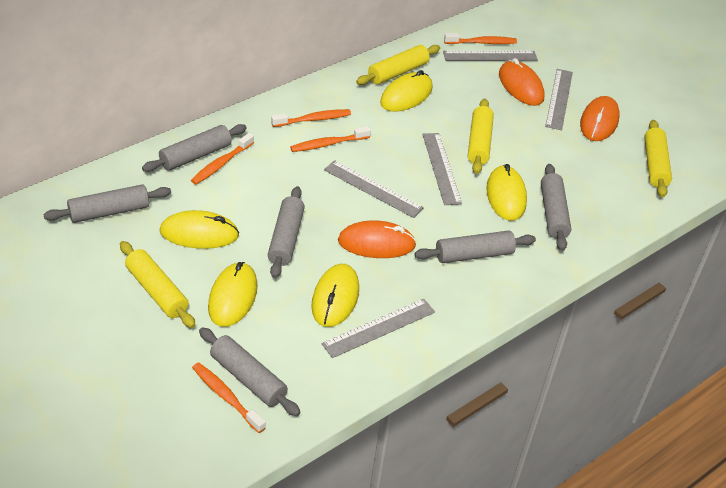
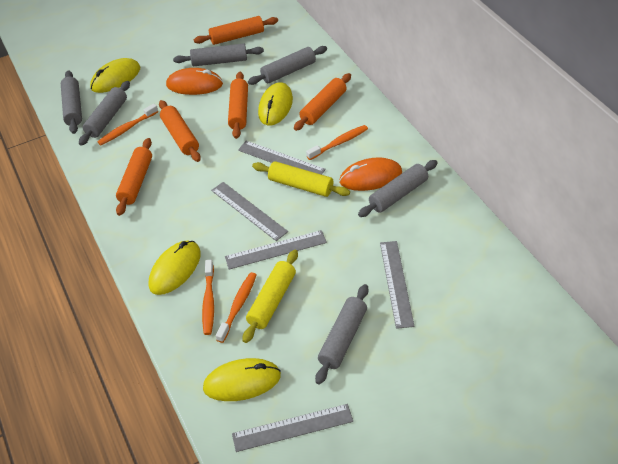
orange mouse: 3 -> 2
orange rolling pin: 0 -> 5
orange toothbrush: 5 -> 4
yellow mouse: 5 -> 4
yellow rolling pin: 4 -> 2

